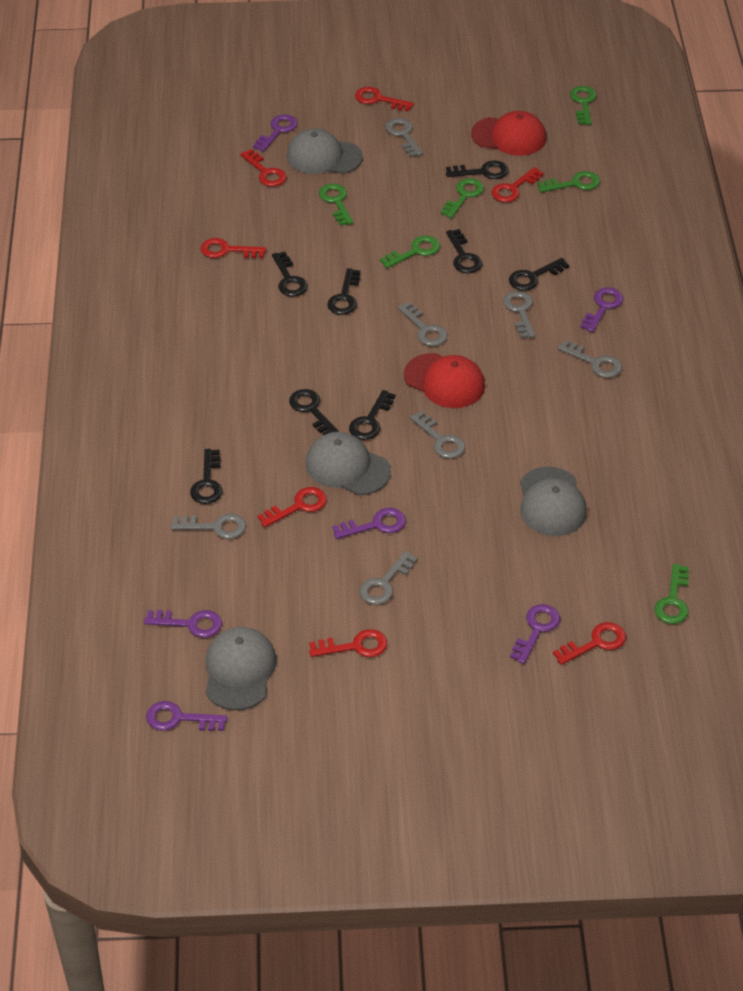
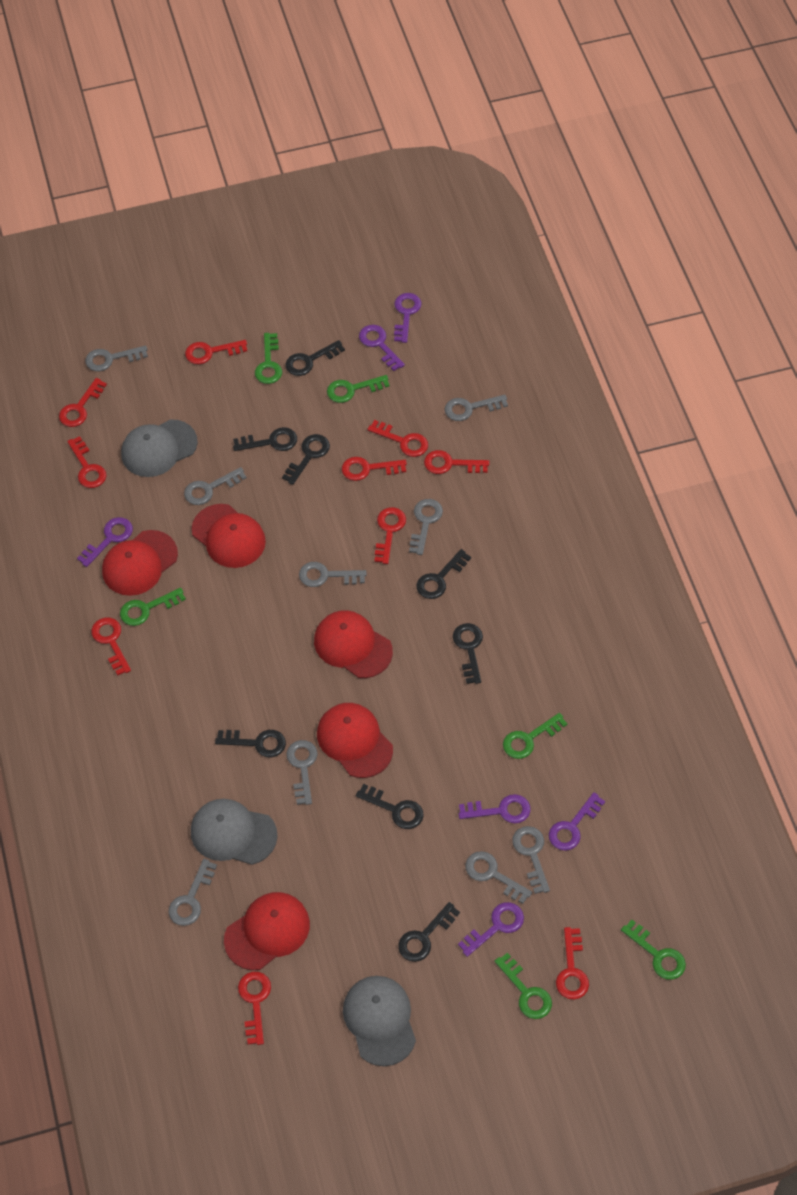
grey cap: 4 -> 3
grey key: 7 -> 9
red cap: 2 -> 5
red key: 7 -> 10

